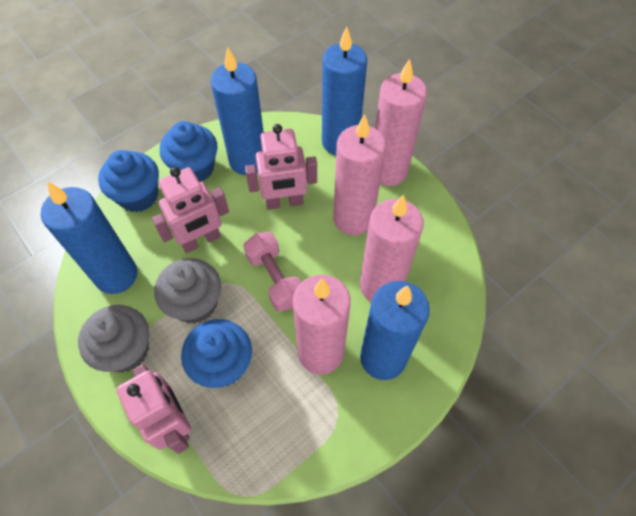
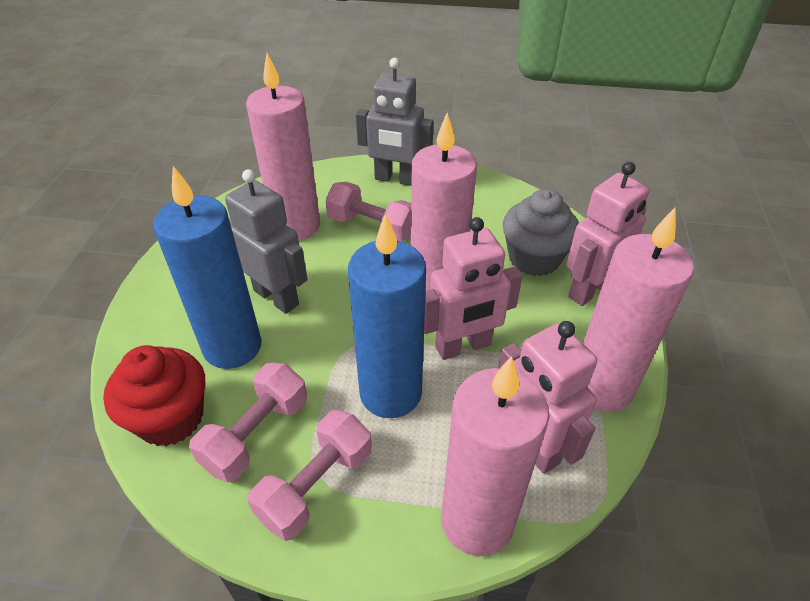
blue candle: 4 -> 2
blue cupcake: 3 -> 0
grey cupcake: 2 -> 1
grey robot: 0 -> 2
pink dumbbell: 1 -> 3
red cupcake: 0 -> 1

